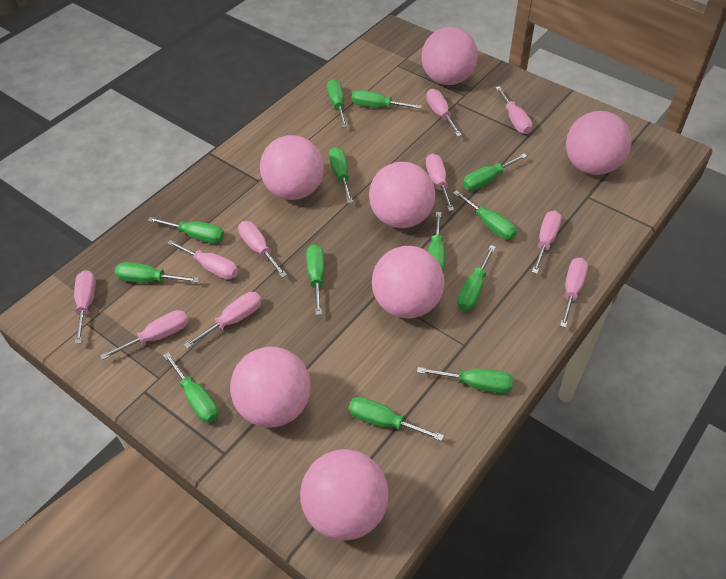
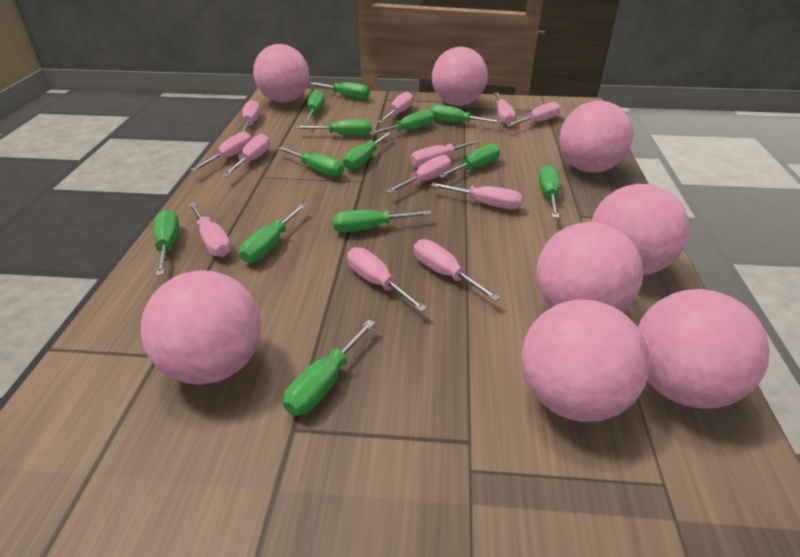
pink ball: 7 -> 8
pink screwdriver: 10 -> 12

